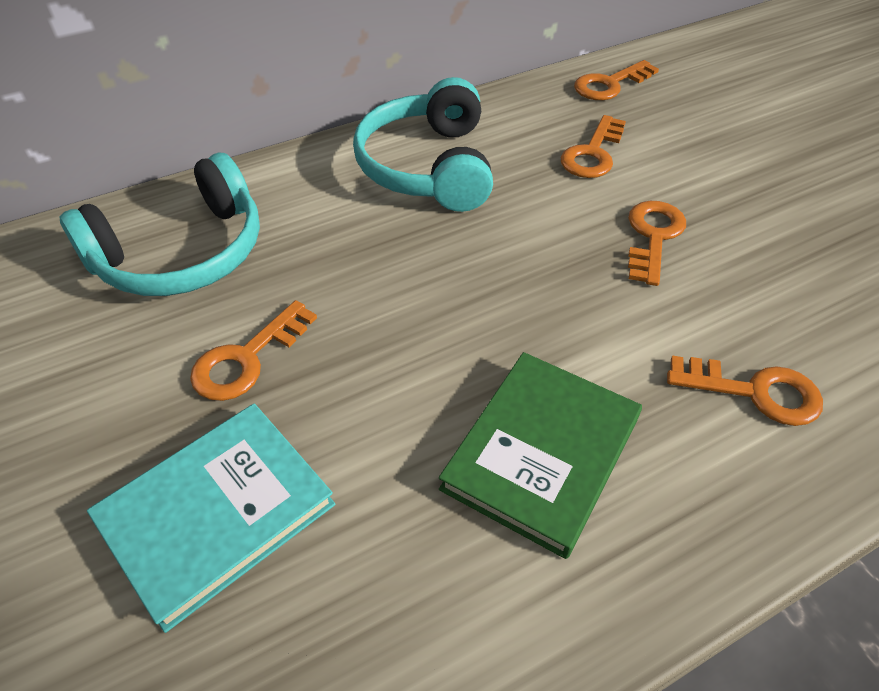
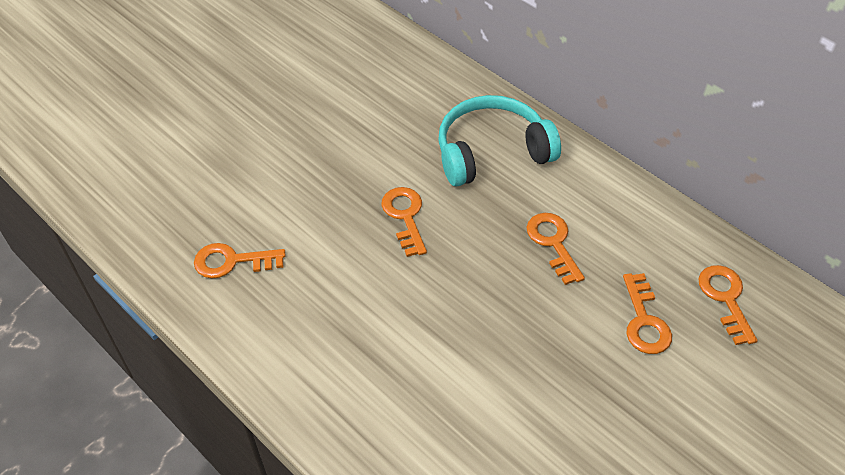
green book: 1 -> 0
turquoise book: 1 -> 0
turquoise headphones: 2 -> 1

